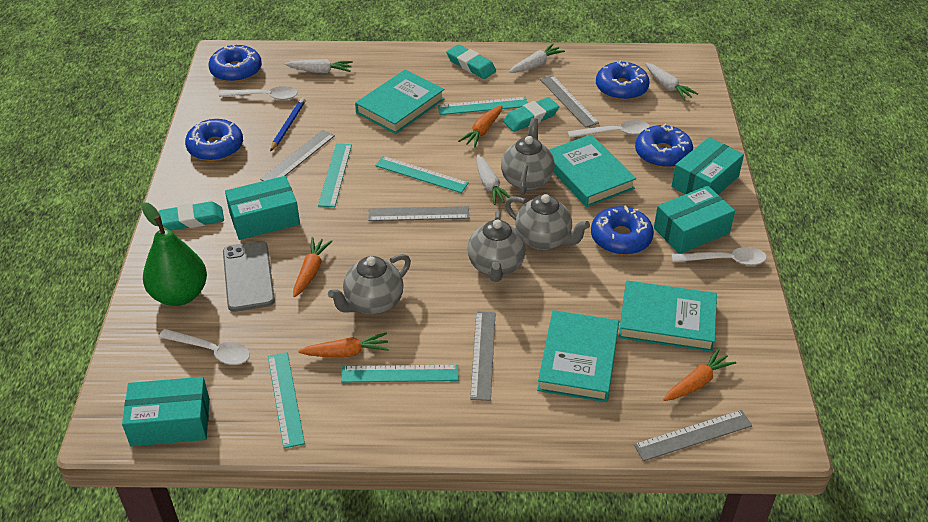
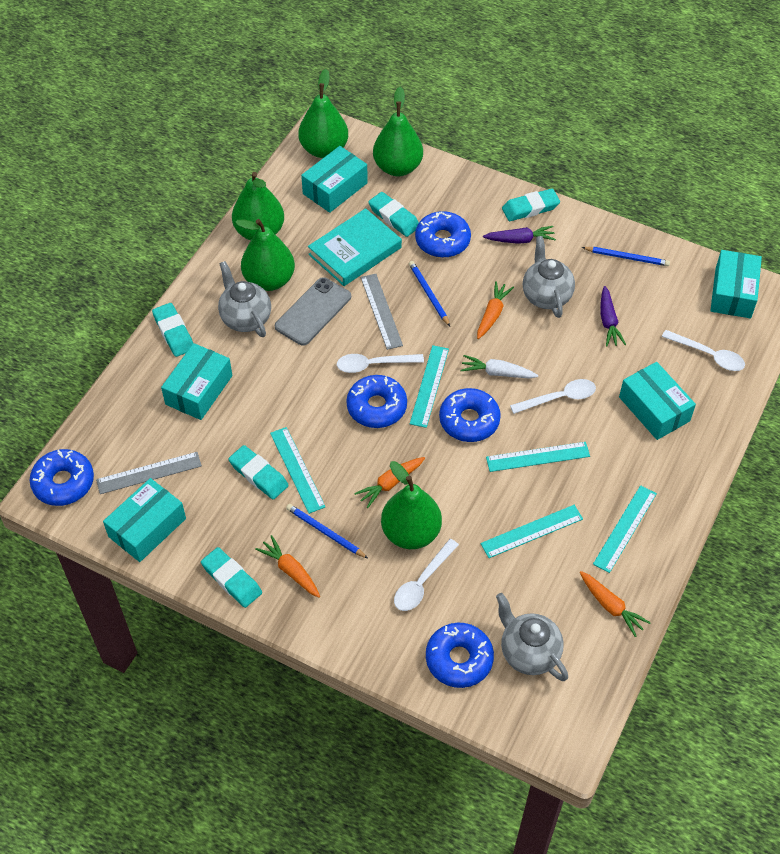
blue pencil: 1 -> 3
green pear: 1 -> 5
grey ruler: 5 -> 2
grey teapot: 4 -> 3
purple carrot: 0 -> 2
turquoise book: 4 -> 1
turquoise box: 4 -> 5
turquoise eraser: 3 -> 5
white carrot: 4 -> 1

